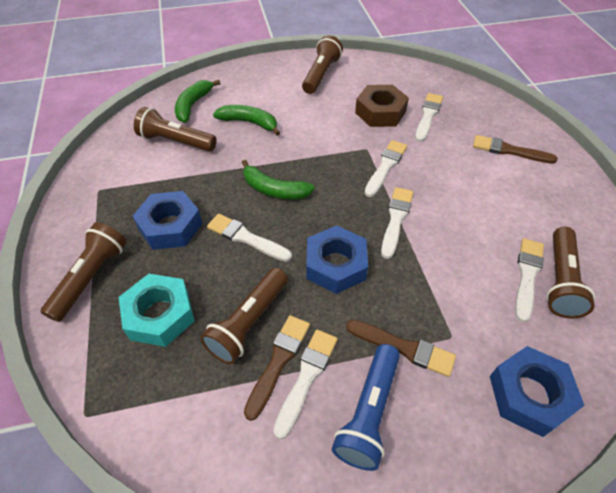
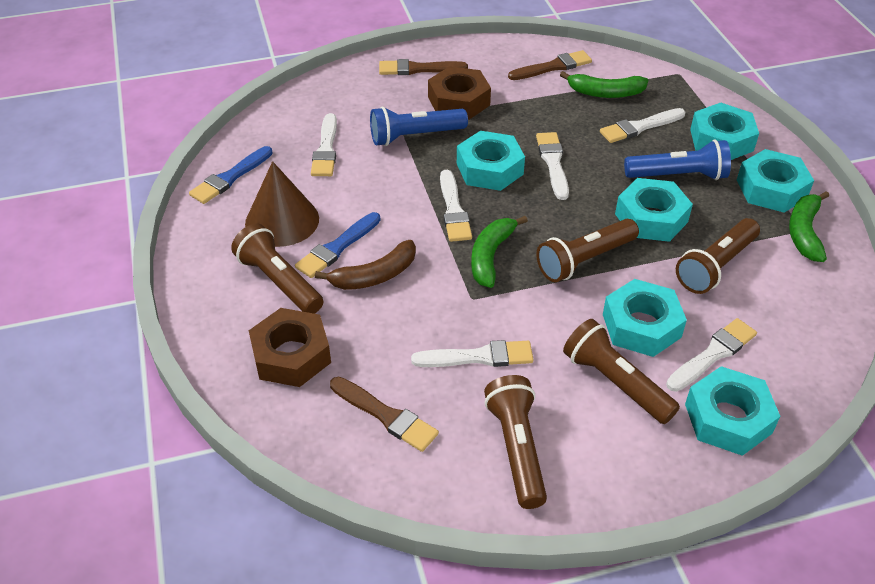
blue brush: 0 -> 2
blue flashlight: 1 -> 2
blue nut: 3 -> 0
brown banana: 0 -> 1
brown cone: 0 -> 1
brown nut: 1 -> 2
turquoise nut: 1 -> 6

